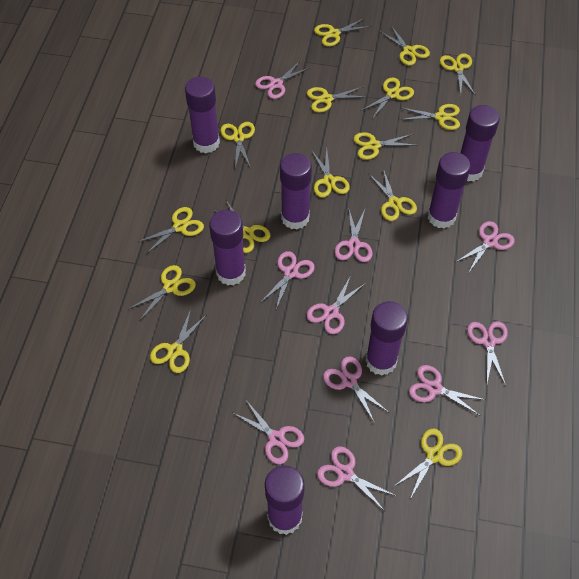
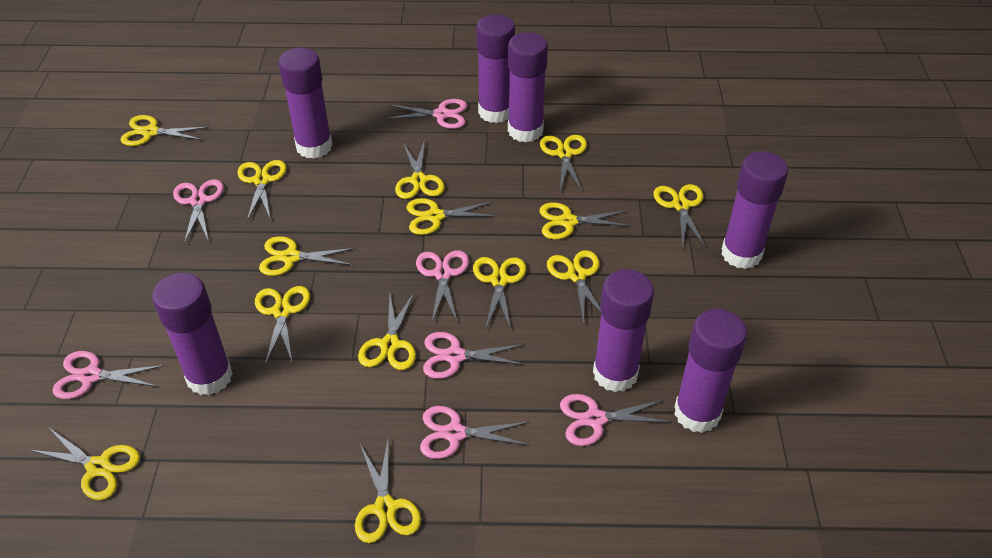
pink scissors: 10 -> 7
yellow scissors: 15 -> 14

